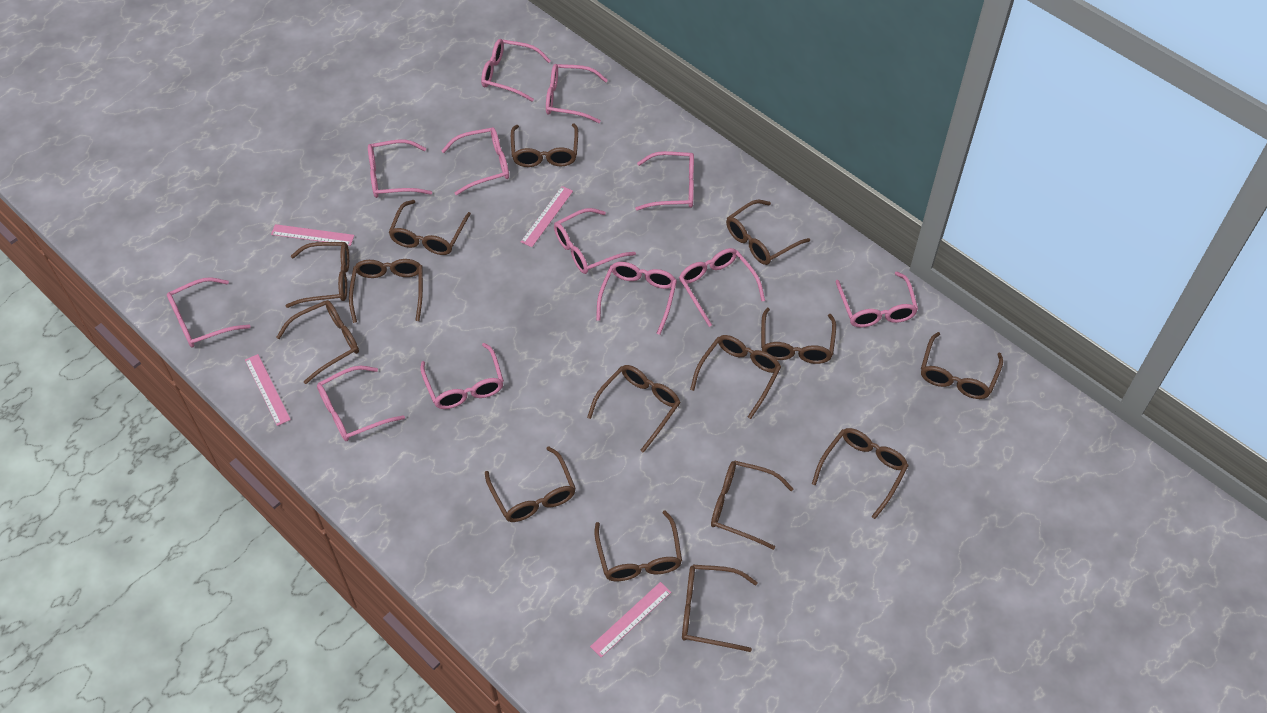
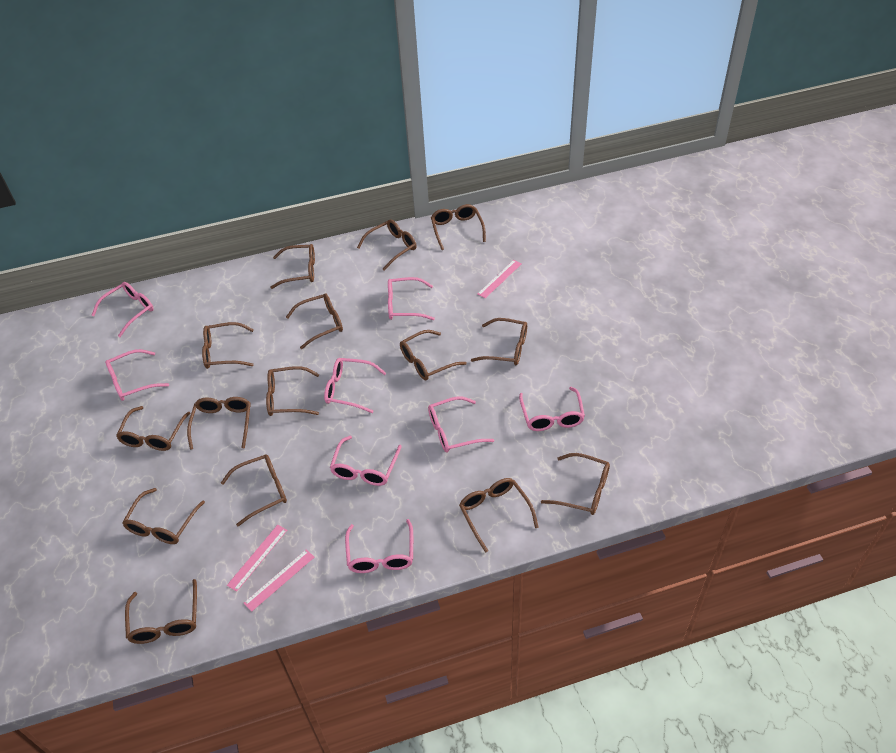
pink glasses: 12 -> 8
pink ruler: 4 -> 3

